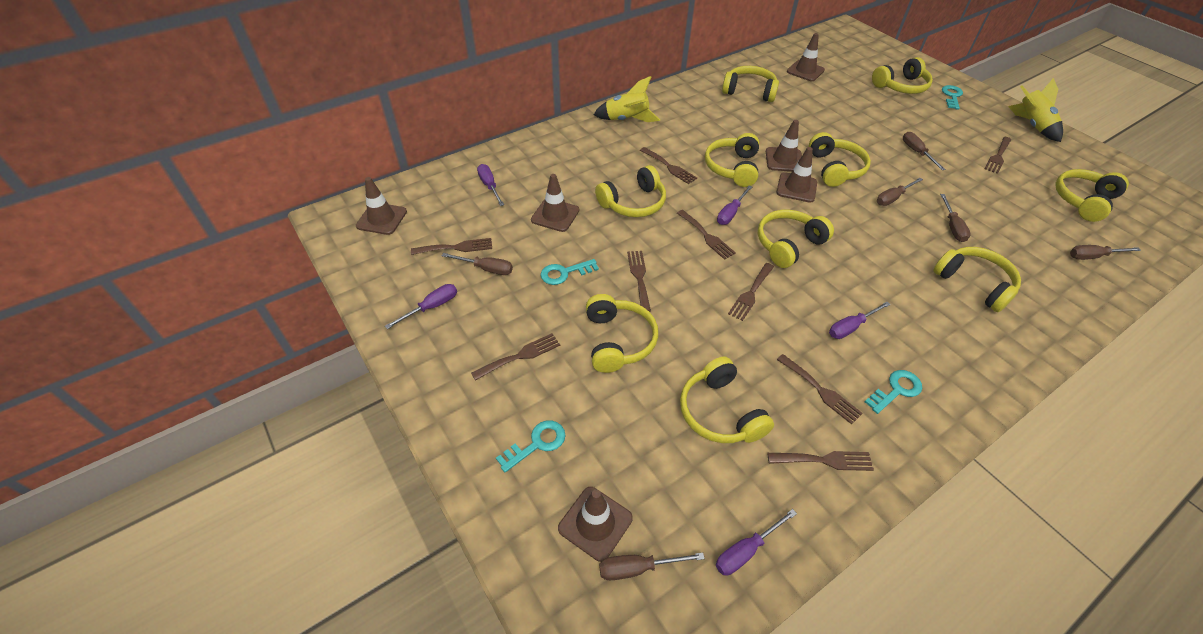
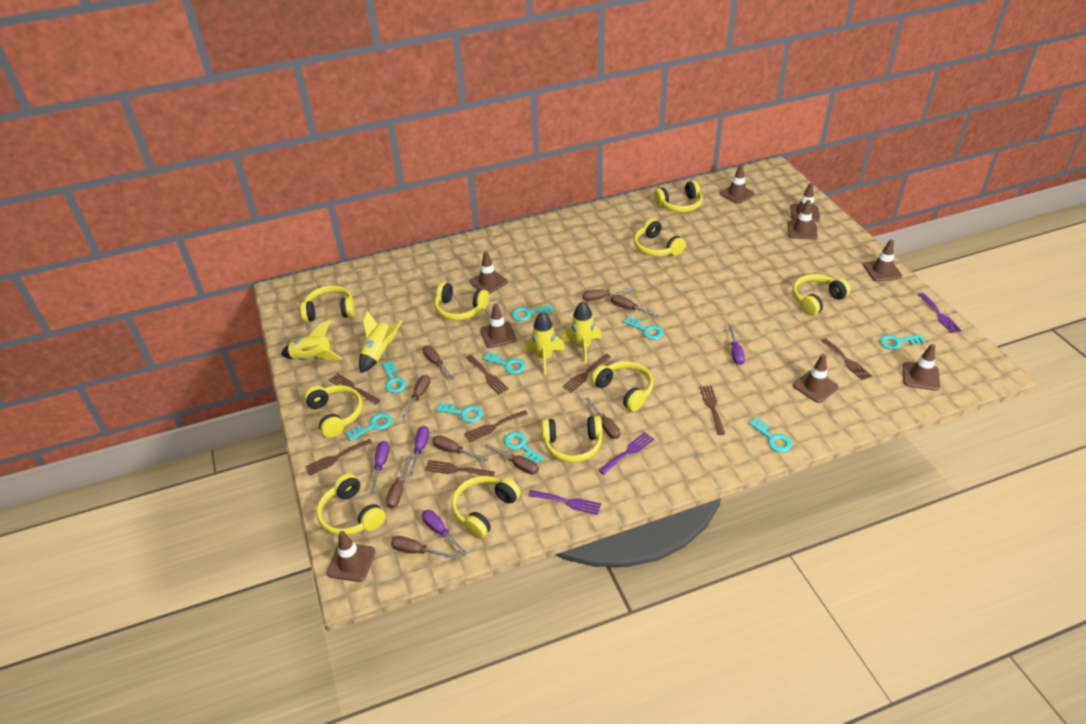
brown fork: 9 -> 8
brown screwdriver: 6 -> 9
brown traffic cone: 6 -> 9
purple fork: 0 -> 3
purple screwdriver: 5 -> 4
turquoise key: 4 -> 9
yellow rocket: 2 -> 4

